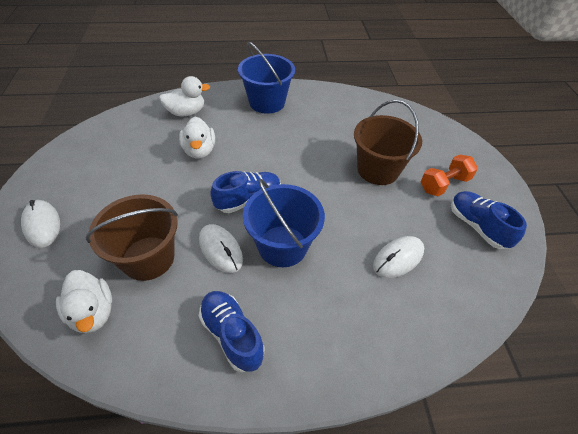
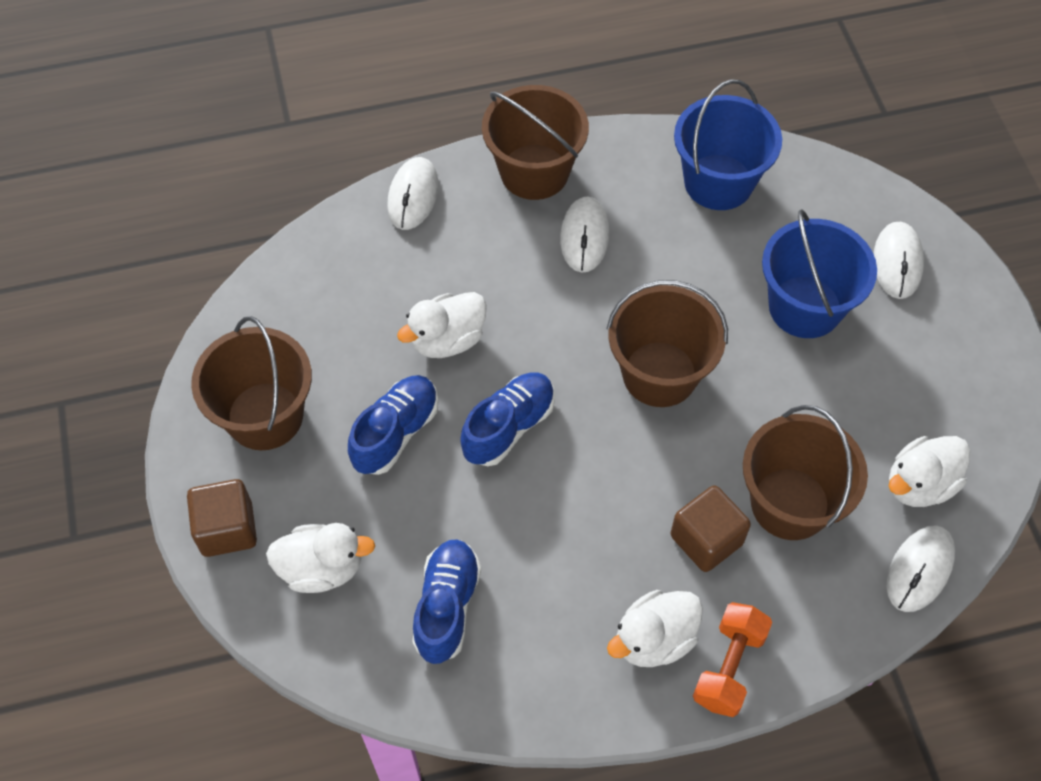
brown bucket: 2 -> 4
brown cube: 0 -> 2
white duck: 3 -> 4
white mouse: 3 -> 4

